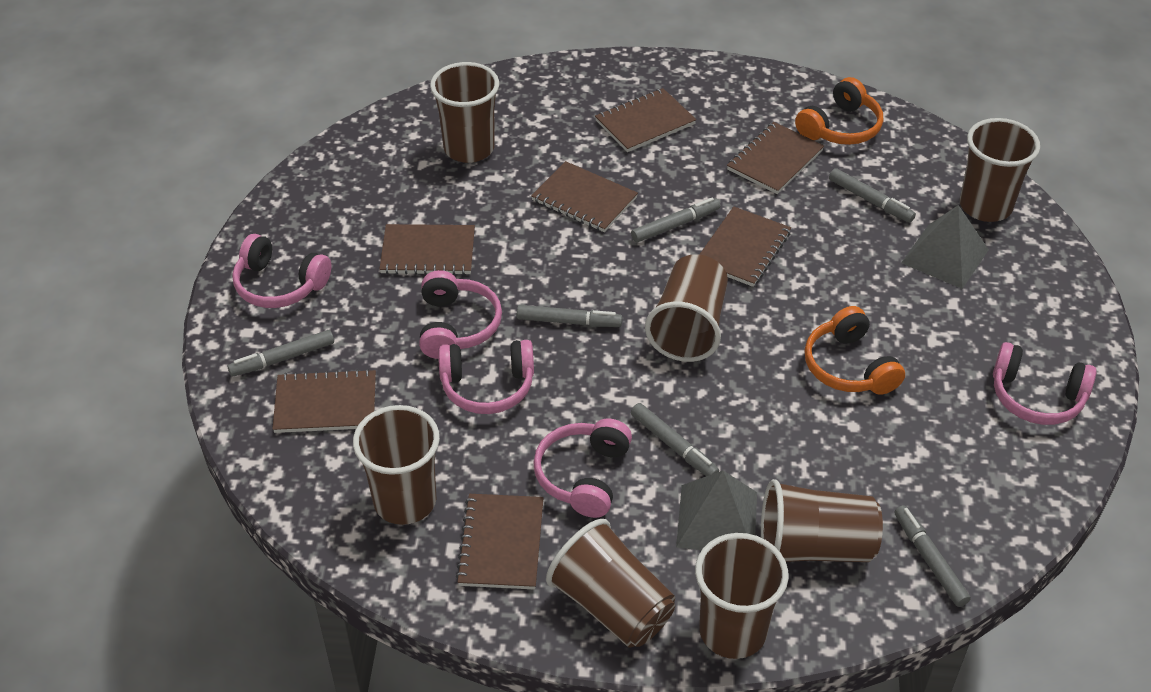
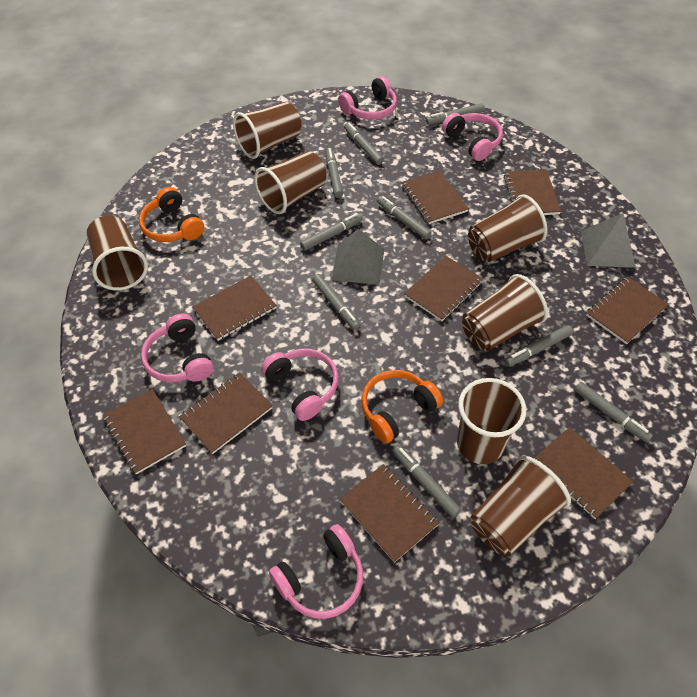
brown notebook: 7 -> 9
grey marker: 6 -> 9

